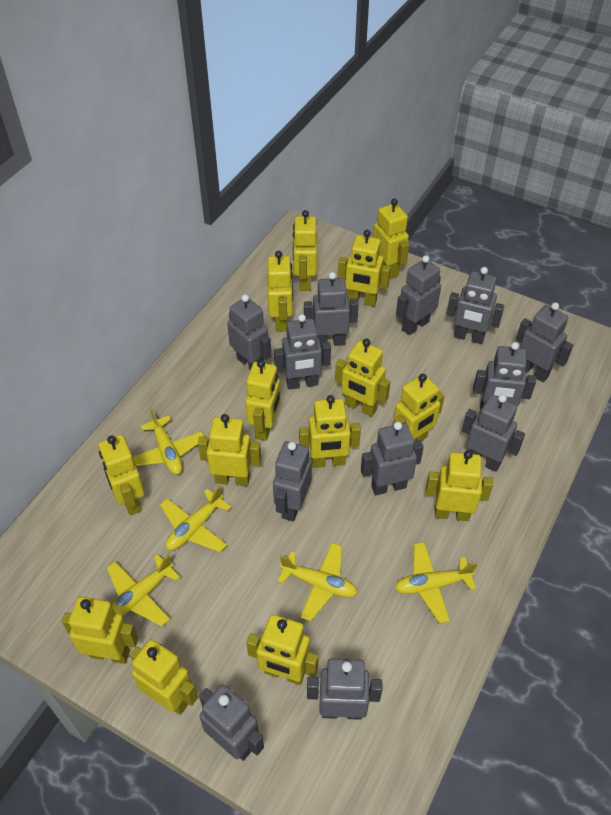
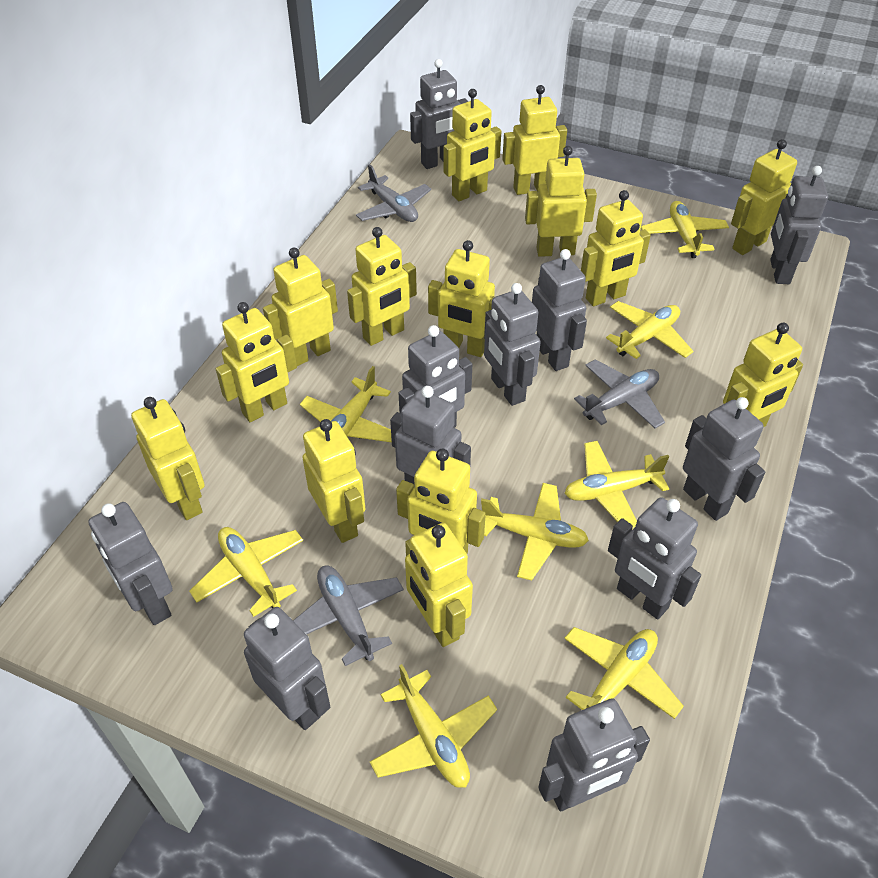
grey plane: 0 -> 3
grey robot: 12 -> 11
yellow plane: 5 -> 8

